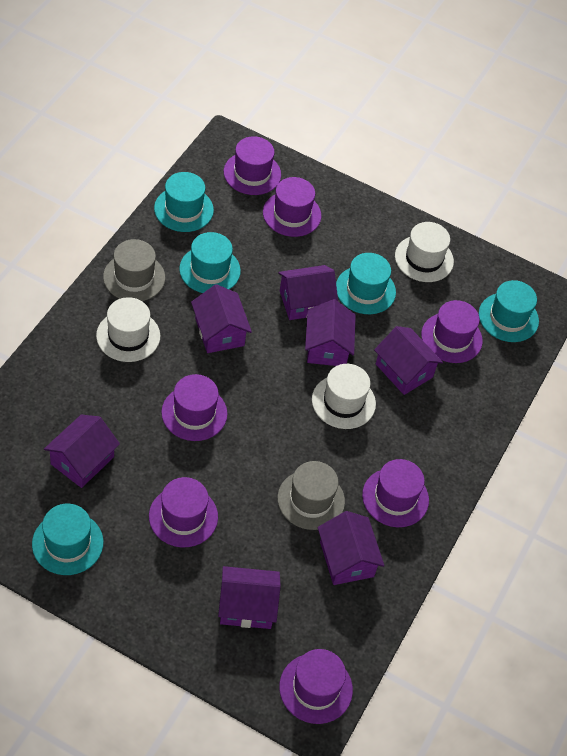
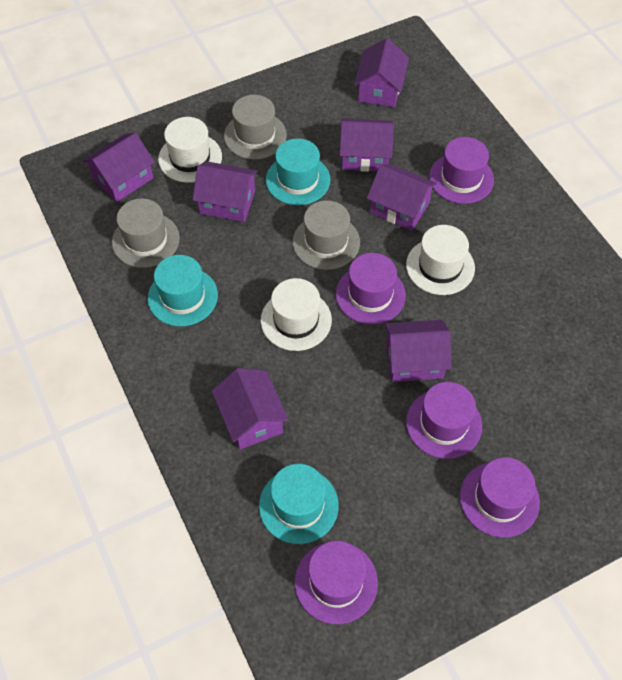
grey hat: 2 -> 3
purple hat: 7 -> 5
turquoise hat: 5 -> 3

